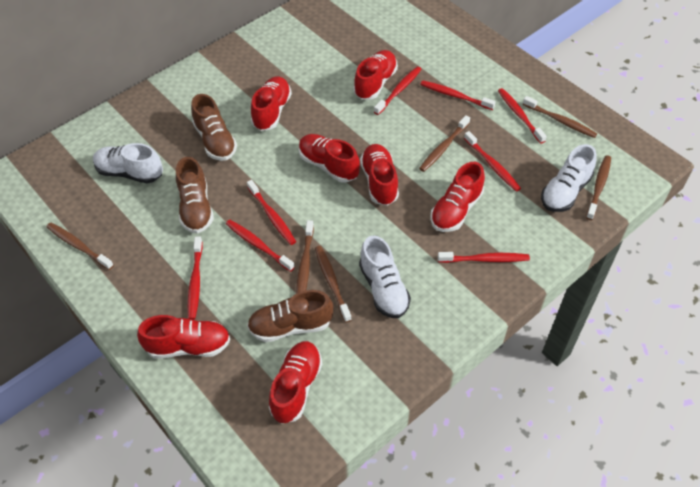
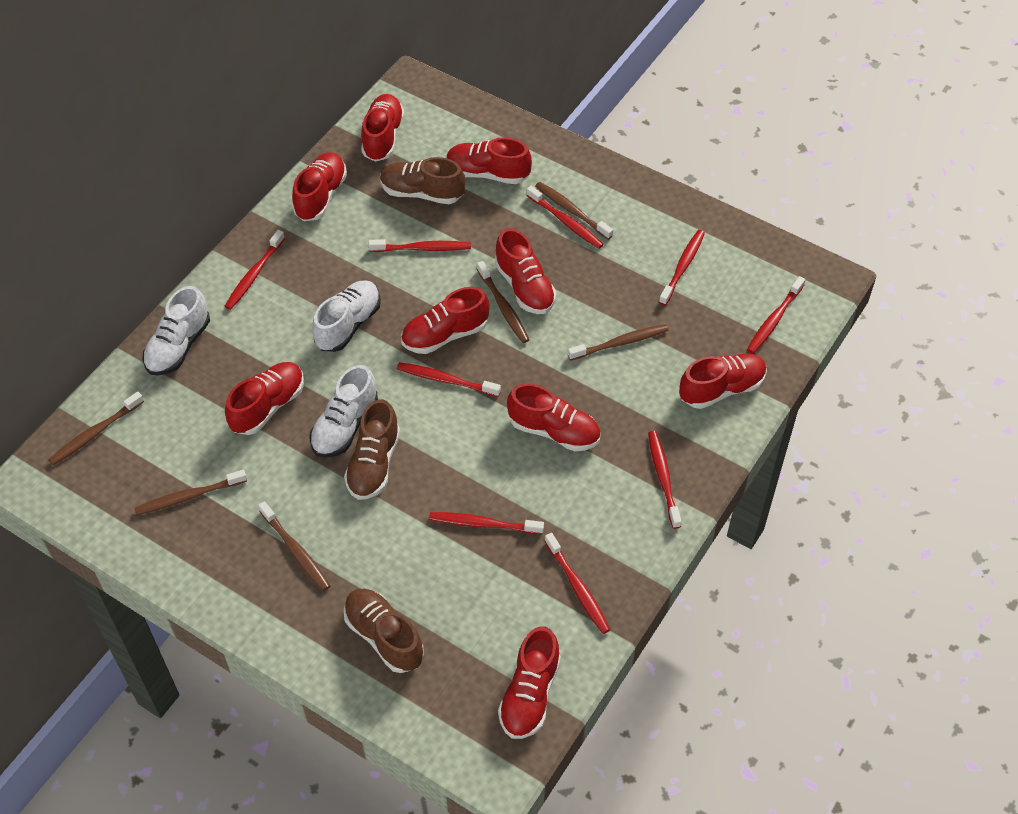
red shoe: 7 -> 9
red toothbrush: 8 -> 9

